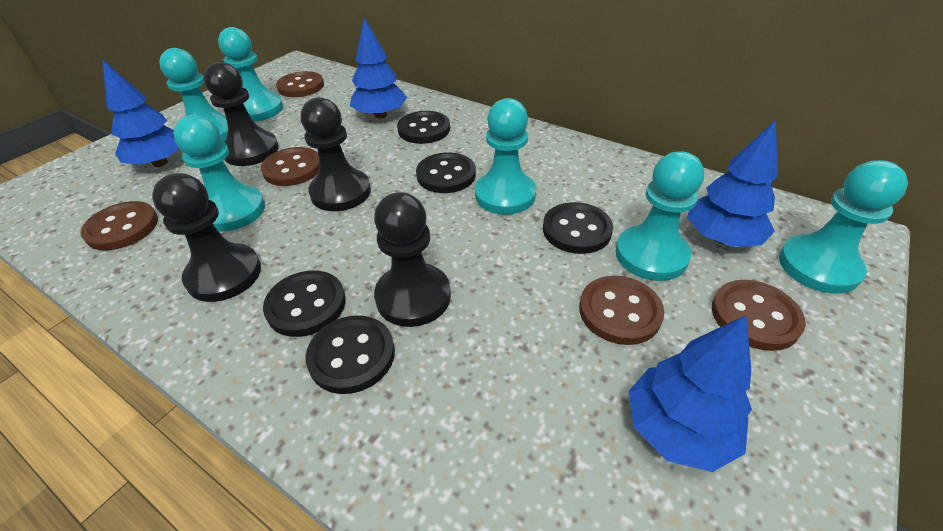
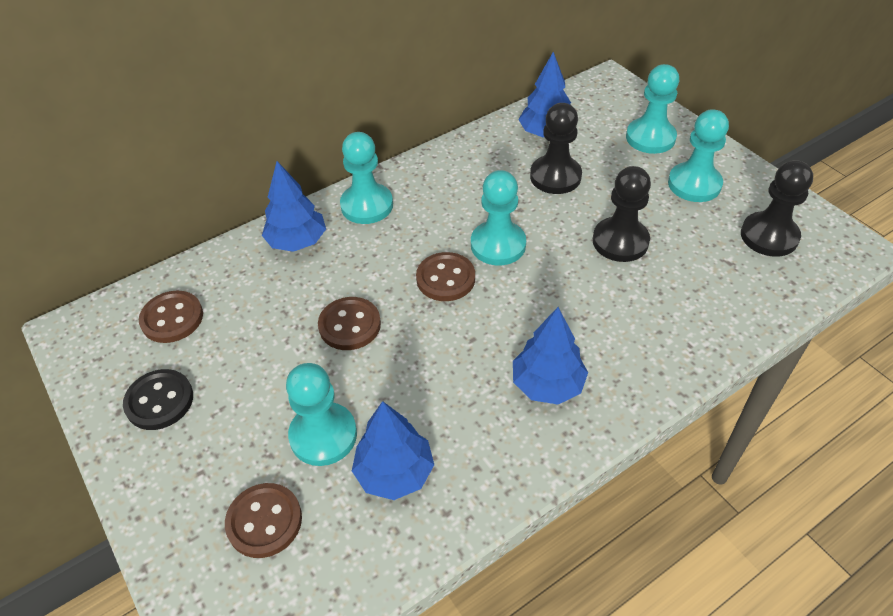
black button: 5 -> 1
black pawn: 4 -> 3
brown button: 5 -> 4
turquoise pawn: 6 -> 5

